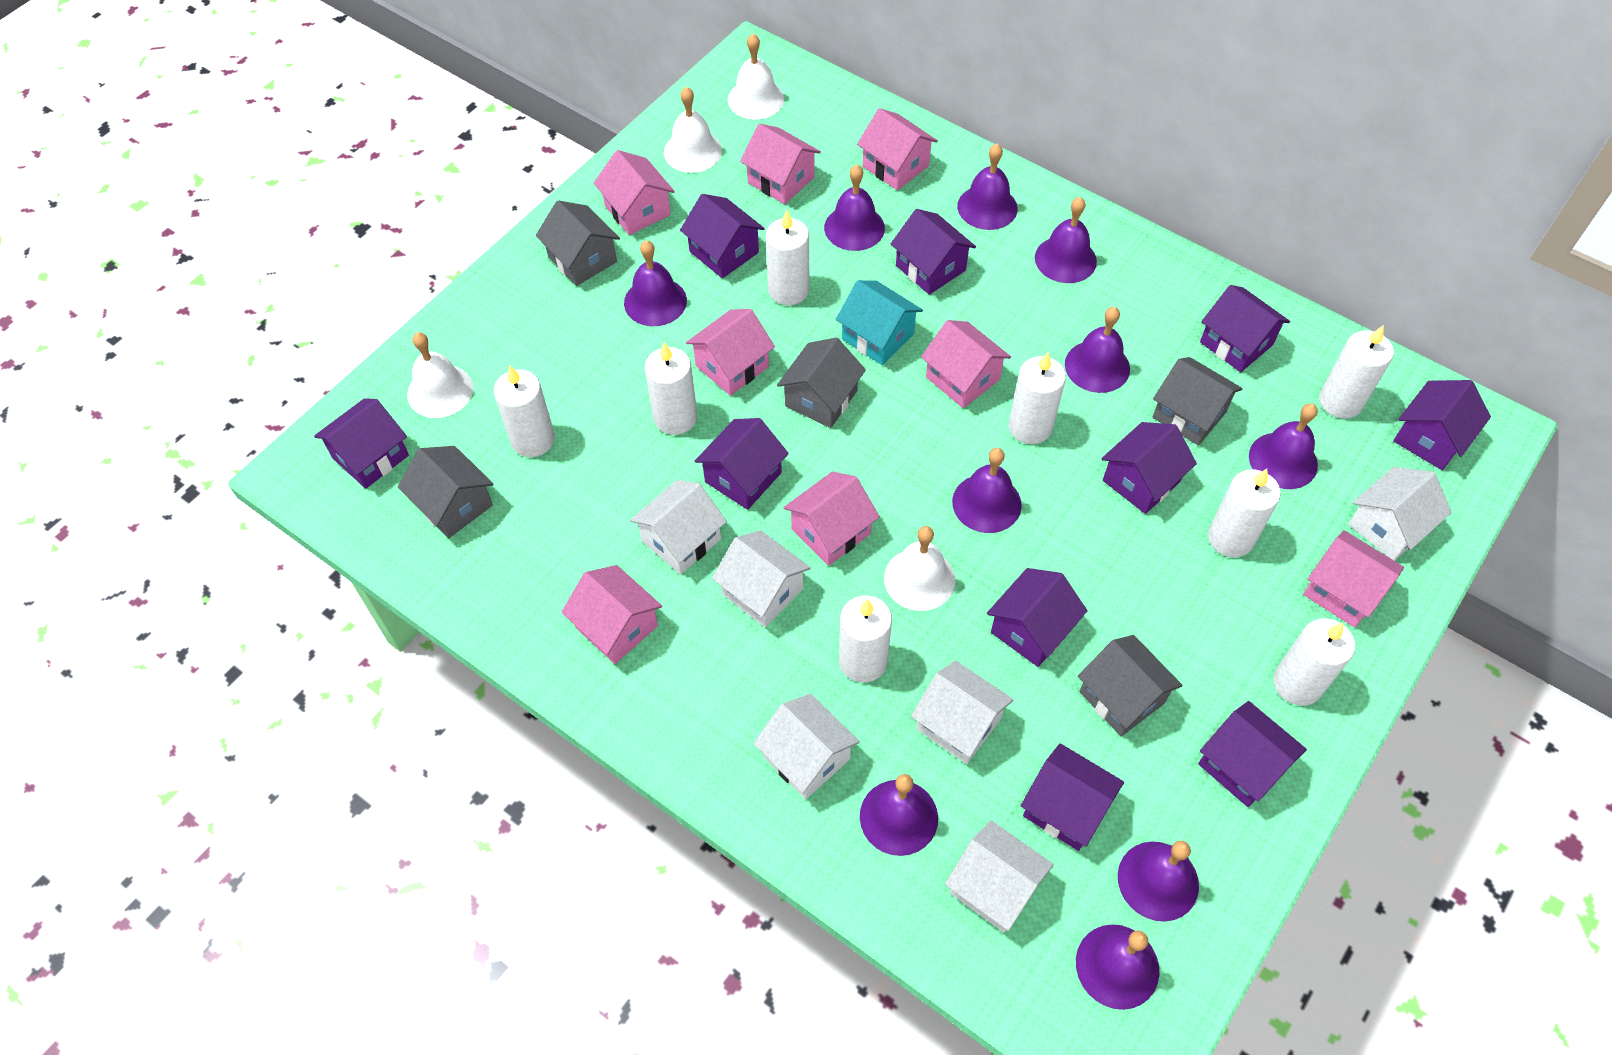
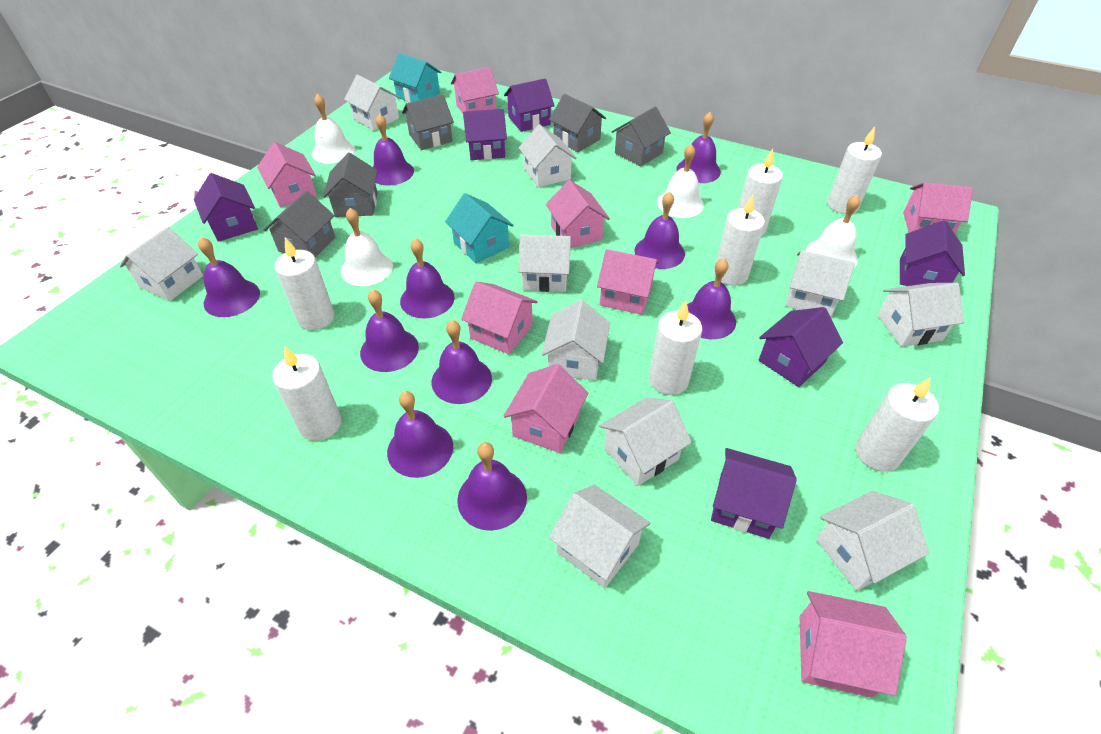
purple house: 10 -> 6
turquoise house: 1 -> 2
white candle: 8 -> 7
white house: 6 -> 10

